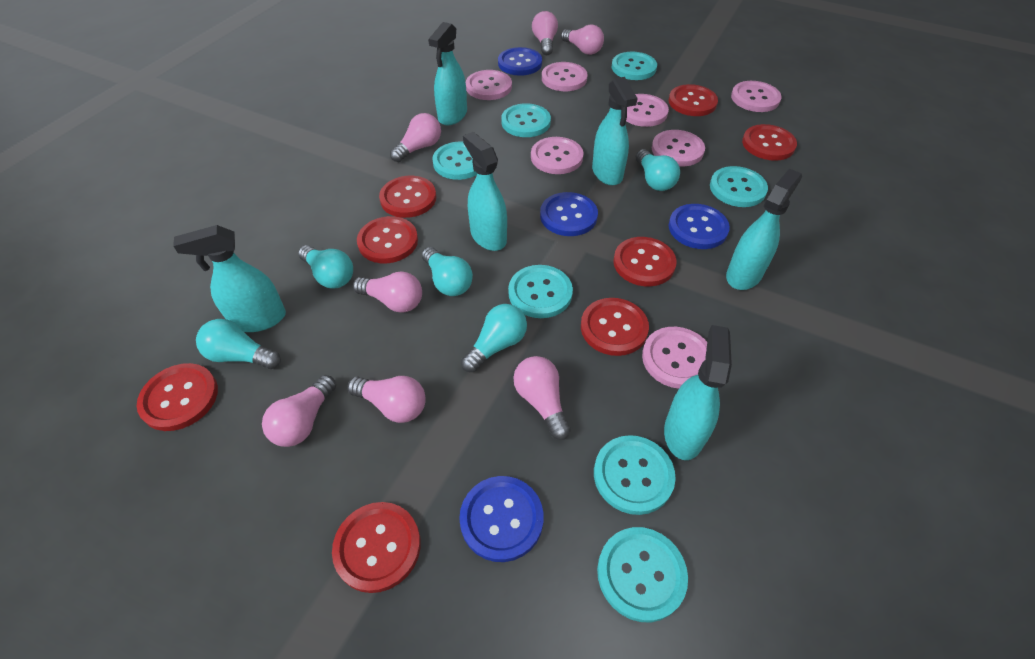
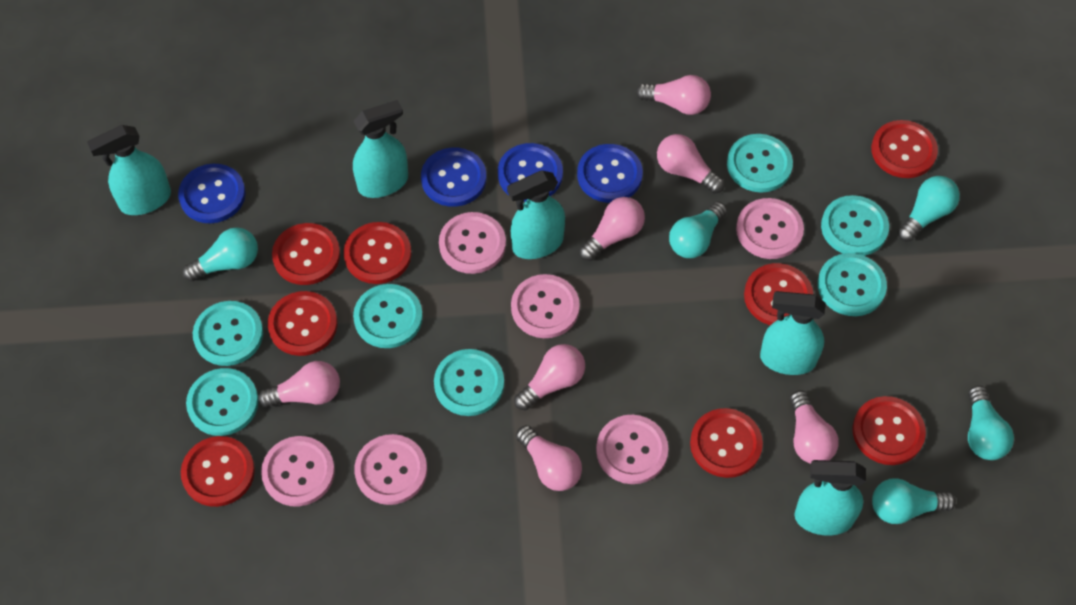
pink button: 7 -> 6
turquoise spray bottle: 6 -> 5

